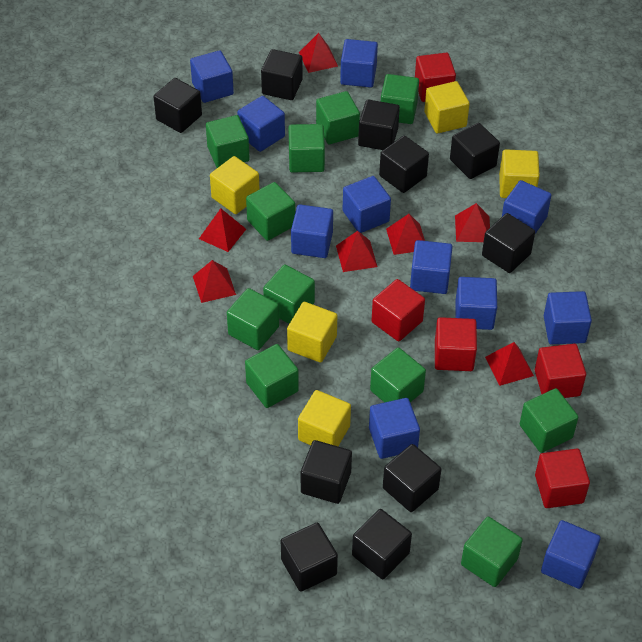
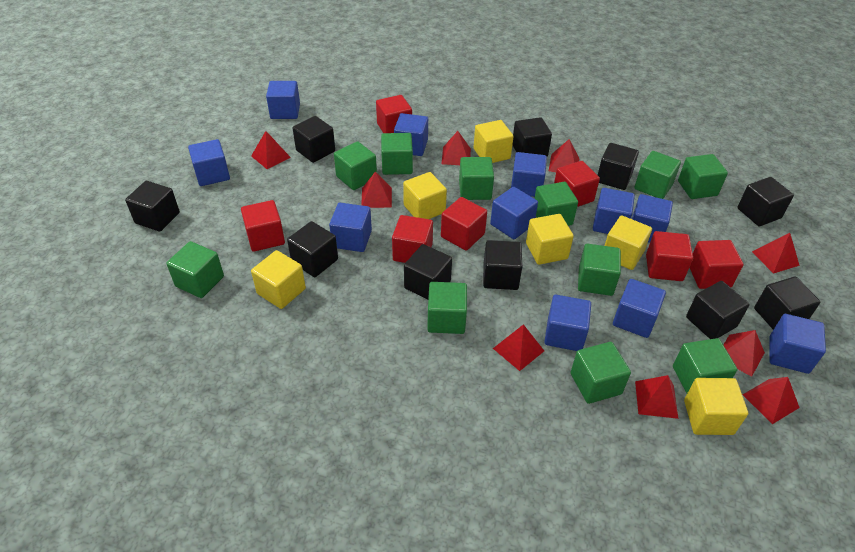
red cube: 5 -> 7
red pyramid: 7 -> 9
yellow cube: 5 -> 6

